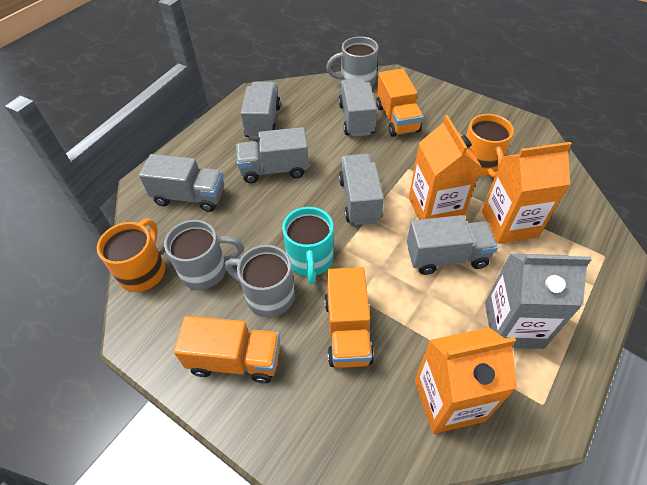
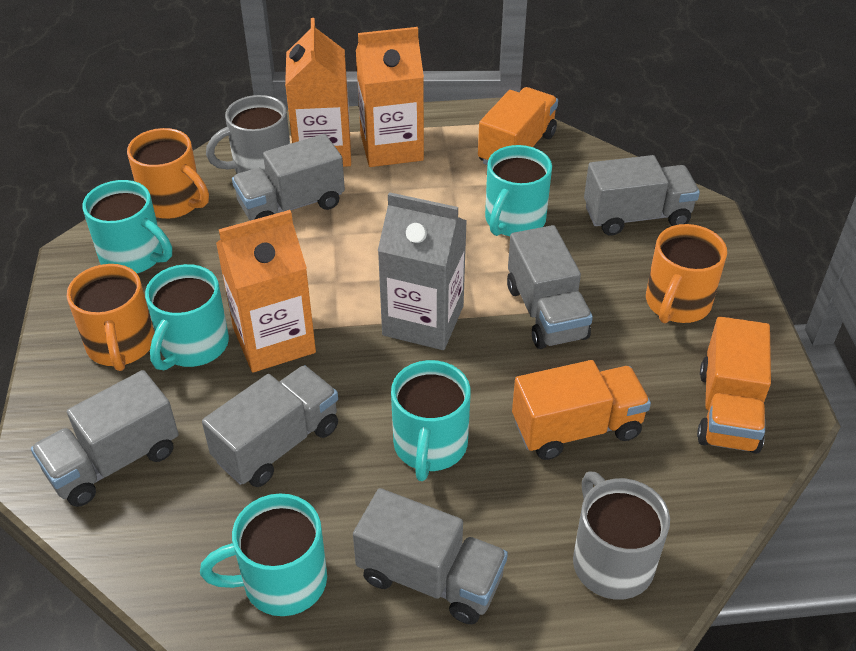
grey mug: 3 -> 2
orange mug: 2 -> 3
turquoise mug: 1 -> 5

